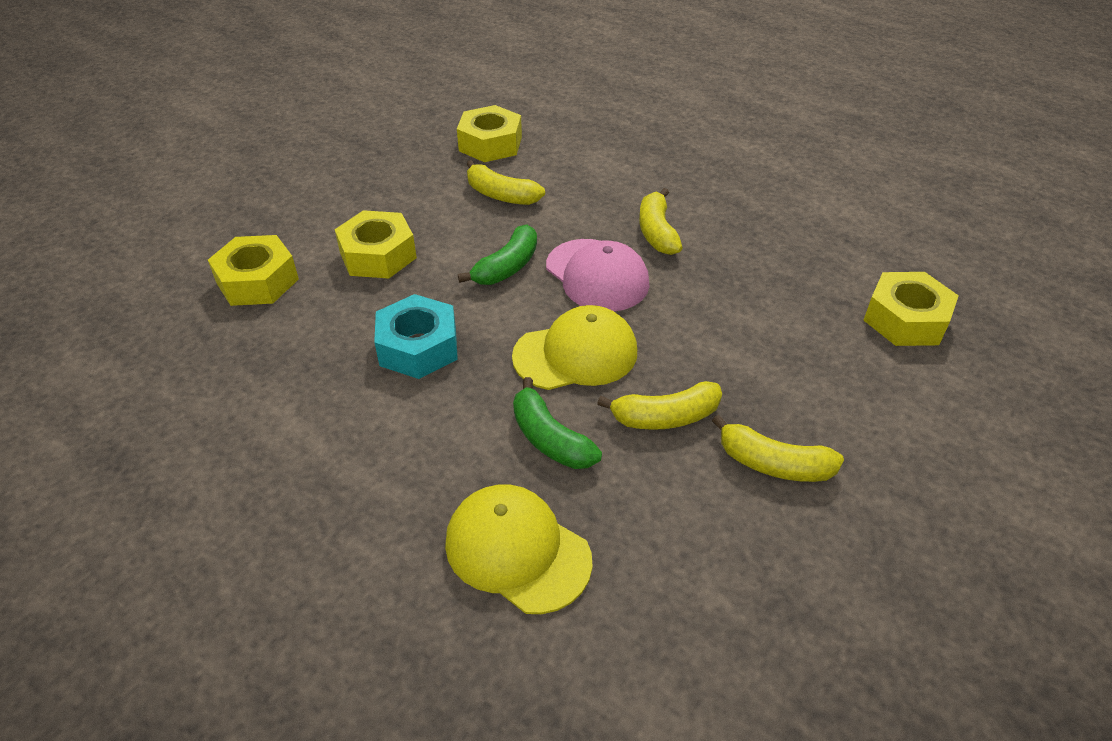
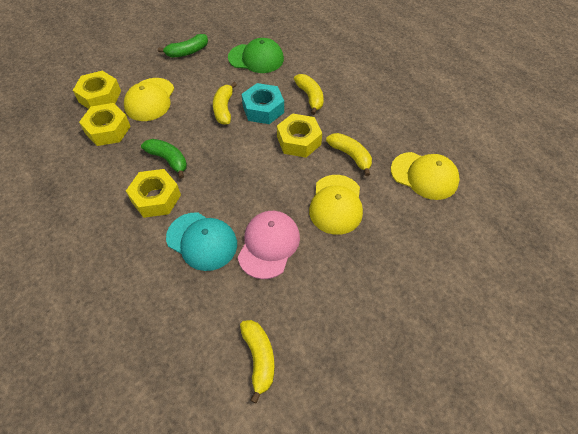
green cap: 0 -> 1
turquoise cap: 0 -> 1
yellow cap: 2 -> 3

